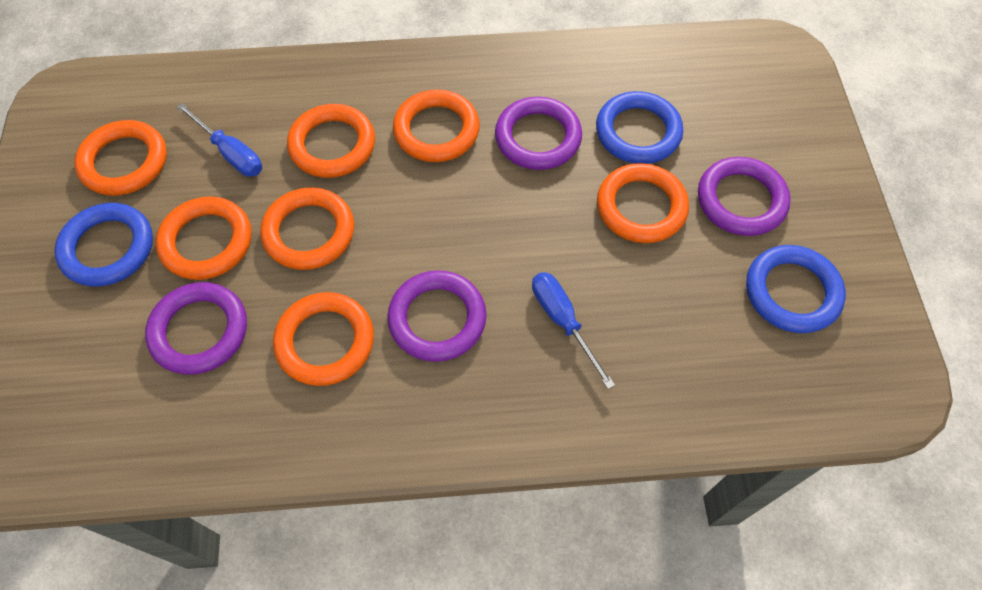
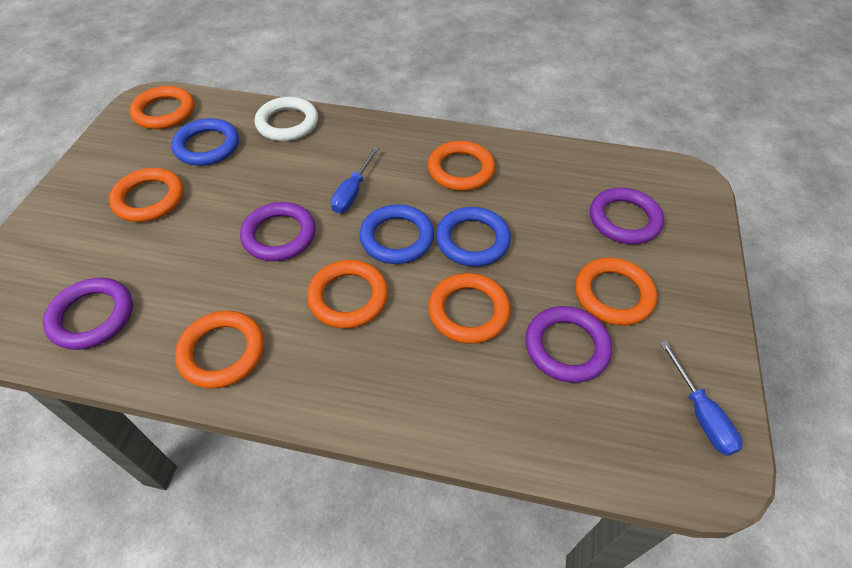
white ring: 0 -> 1

